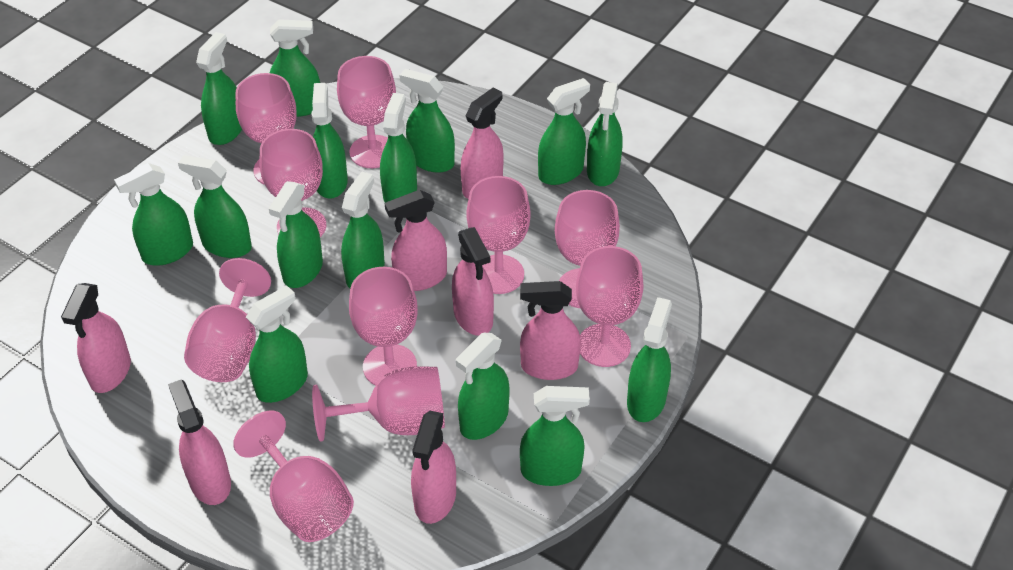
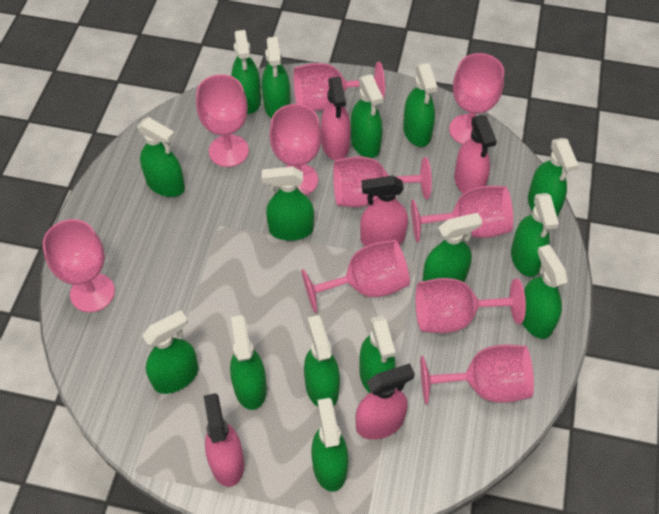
pink spray bottle: 7 -> 5

